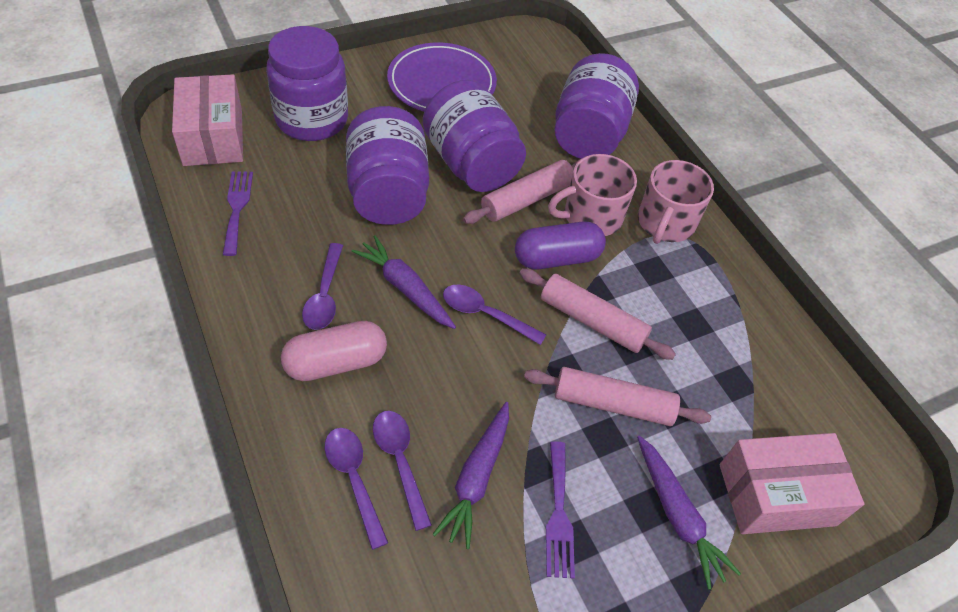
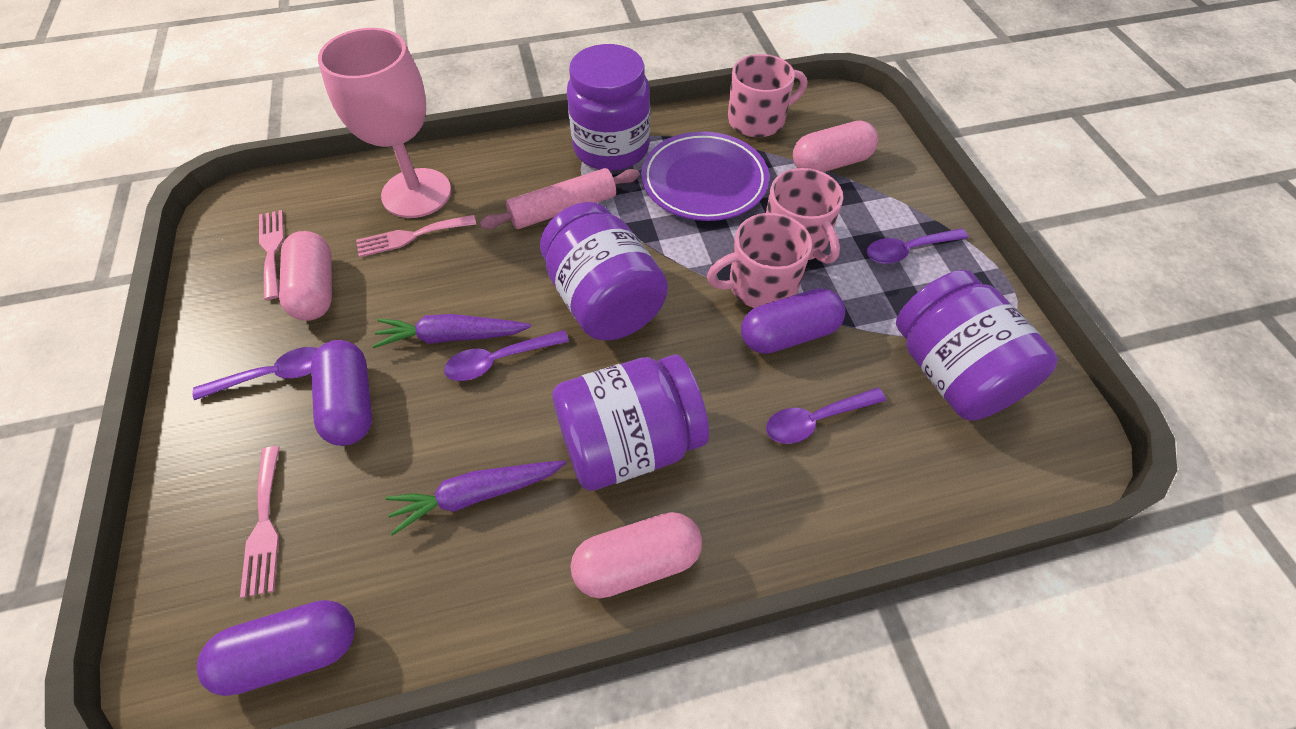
pink box: 2 -> 0
pink capsule: 1 -> 3
pink fork: 0 -> 3
pink goblet: 0 -> 1
pink mug: 2 -> 3
pink rolling pin: 3 -> 1
purple capsule: 1 -> 3
purple carrot: 3 -> 2
purple fork: 2 -> 0

